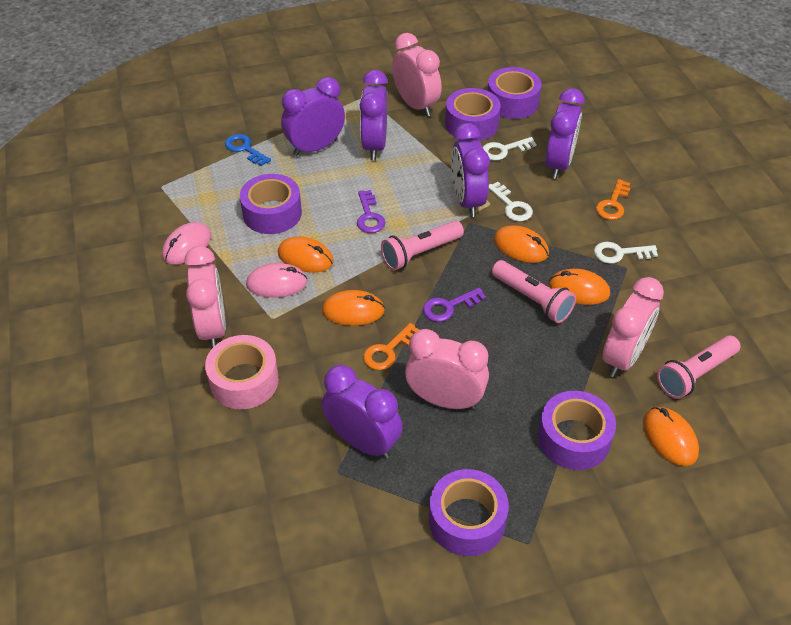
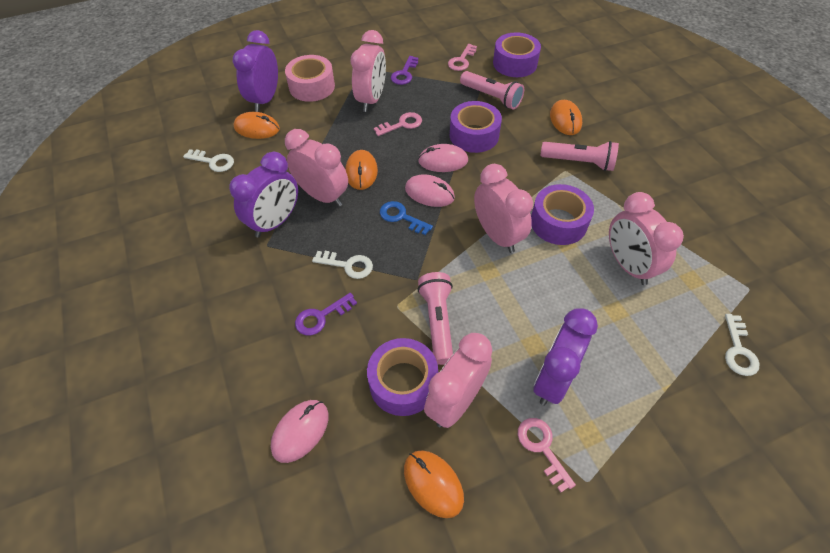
orange key: 2 -> 0
orange mouse: 5 -> 4
pink clock: 4 -> 5
pink key: 0 -> 3
pink mouse: 2 -> 3
purple clock: 5 -> 3
purple tape: 5 -> 4

